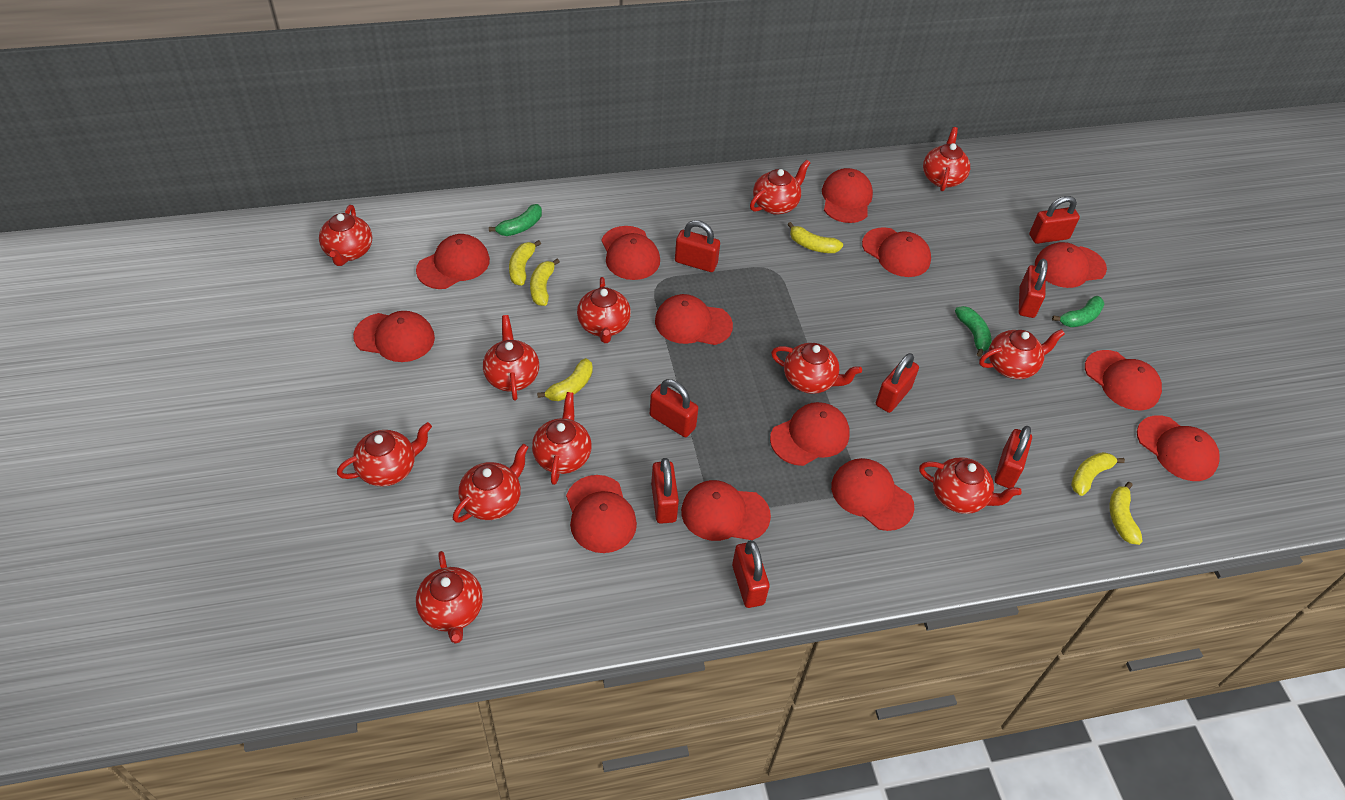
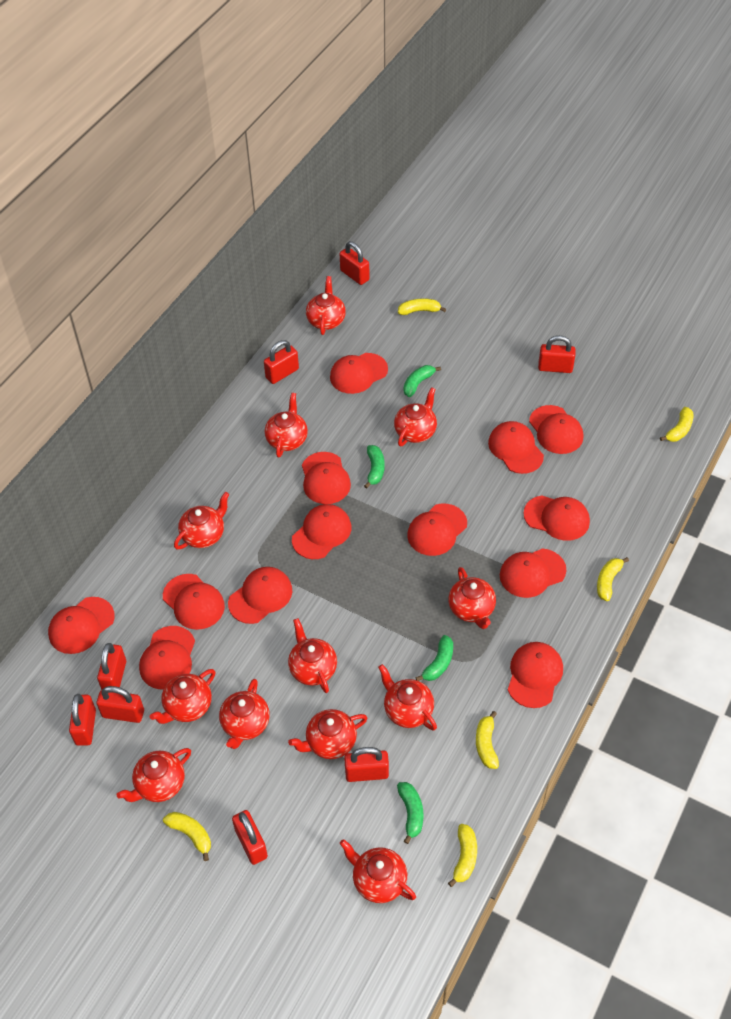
green banana: 3 -> 4

